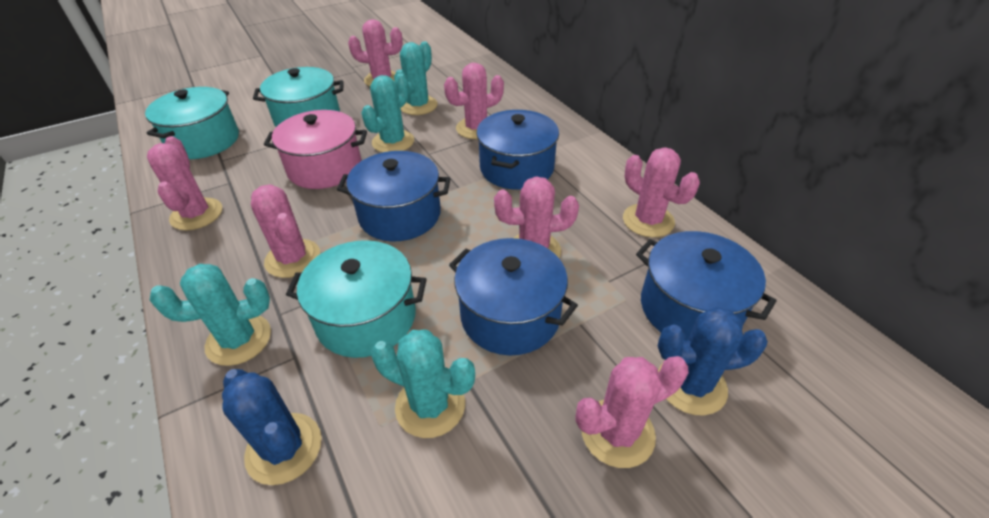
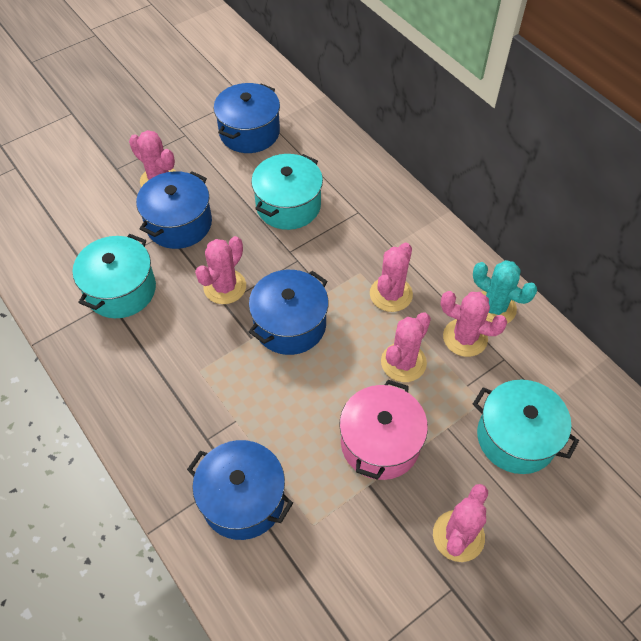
blue cactus: 2 -> 0
pink cactus: 7 -> 6
turquoise cactus: 4 -> 1

